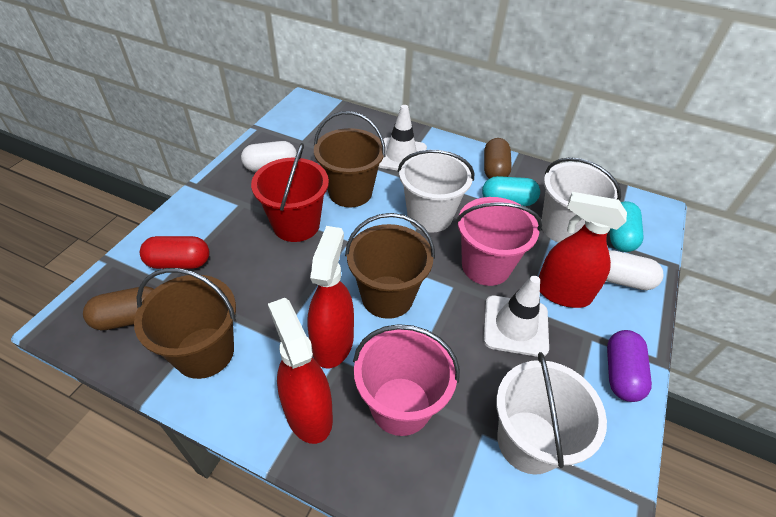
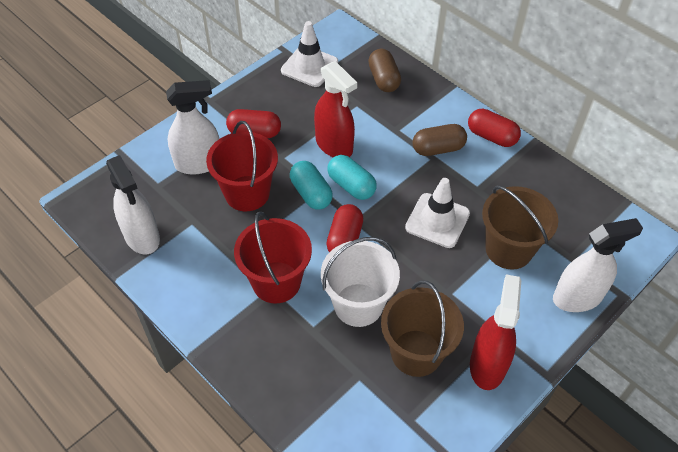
brown bucket: 3 -> 2
pink bucket: 2 -> 0
purple capsule: 1 -> 0
red bucket: 1 -> 2
red capsule: 1 -> 3
red spray bottle: 3 -> 2
white bucket: 3 -> 1
white capsule: 2 -> 0
white spray bottle: 0 -> 3

